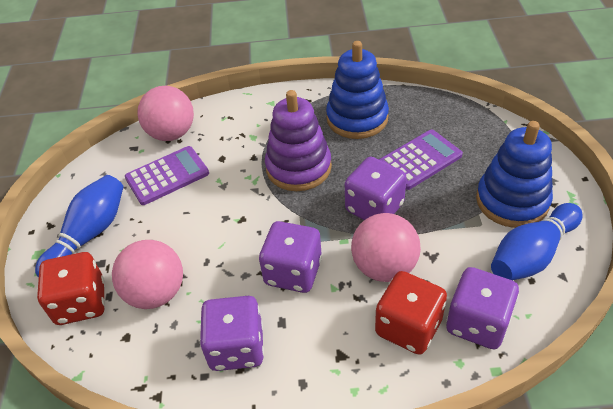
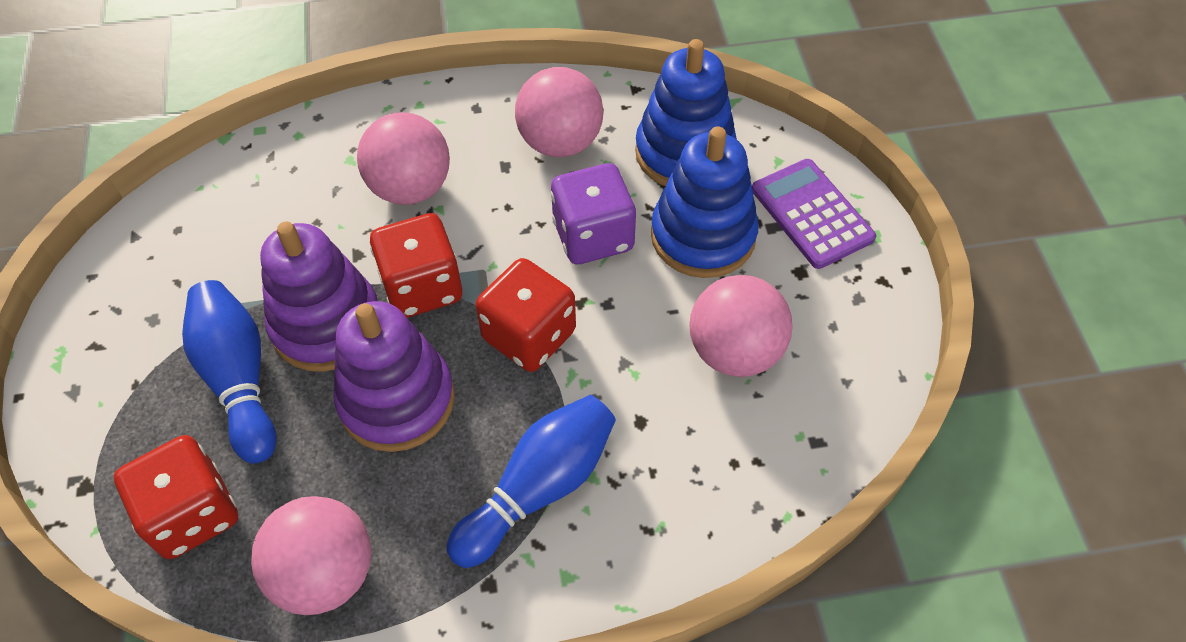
pink ball: 3 -> 4
purple calculator: 2 -> 1
purple dice: 4 -> 1
purple stacking toy: 1 -> 2
red dice: 2 -> 3

